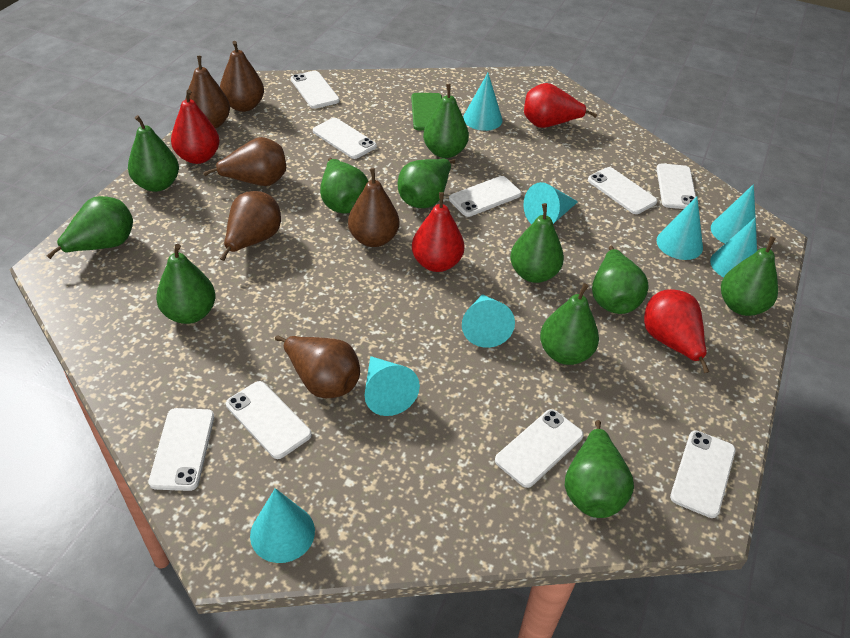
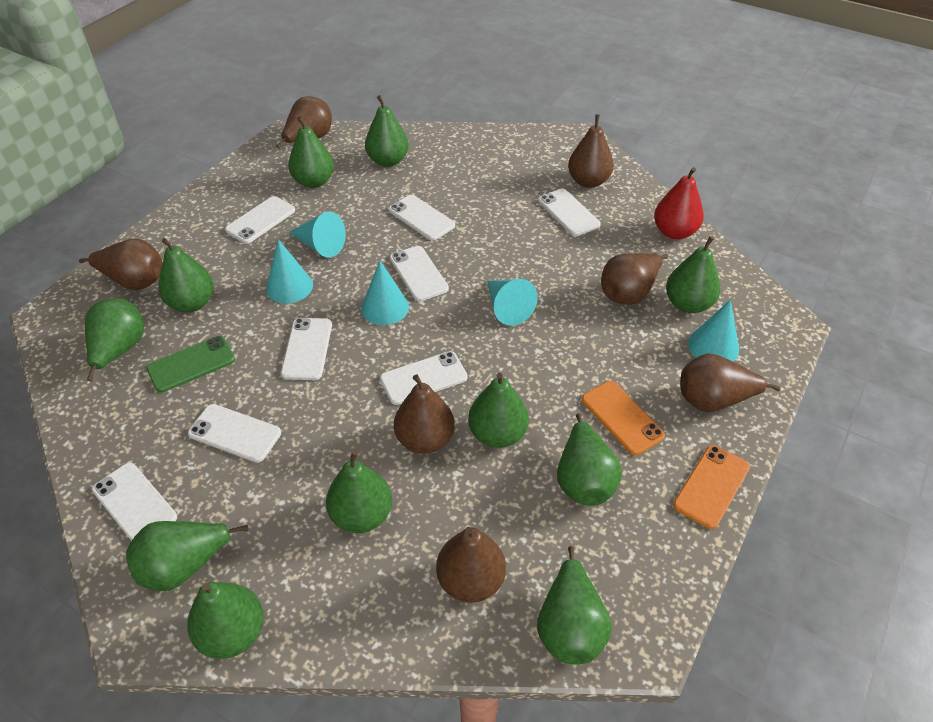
brown pear: 6 -> 7
orange phone: 0 -> 2
red pear: 4 -> 1
turquoise cone: 8 -> 5
white phone: 9 -> 8

